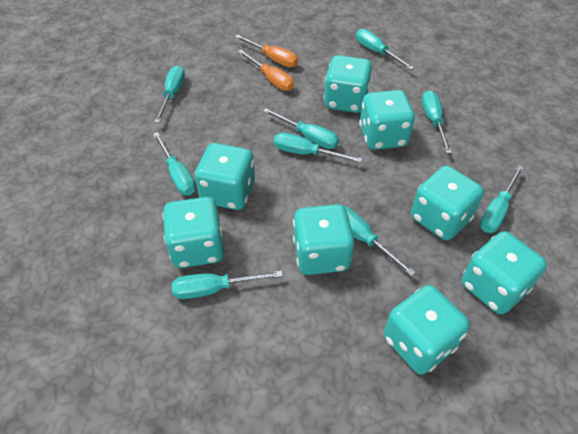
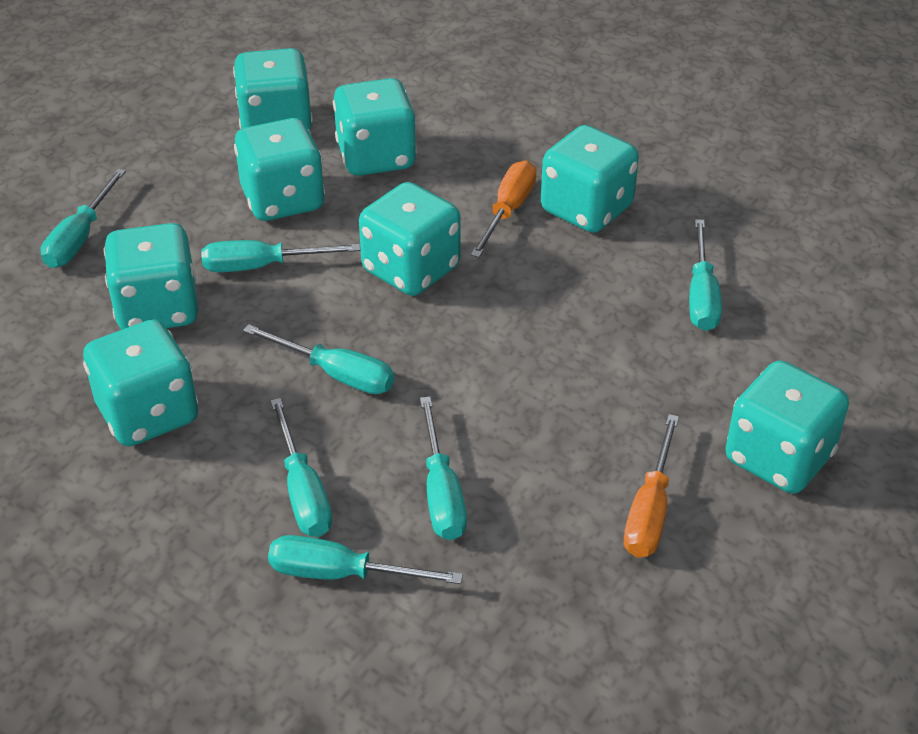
turquoise screwdriver: 9 -> 7

